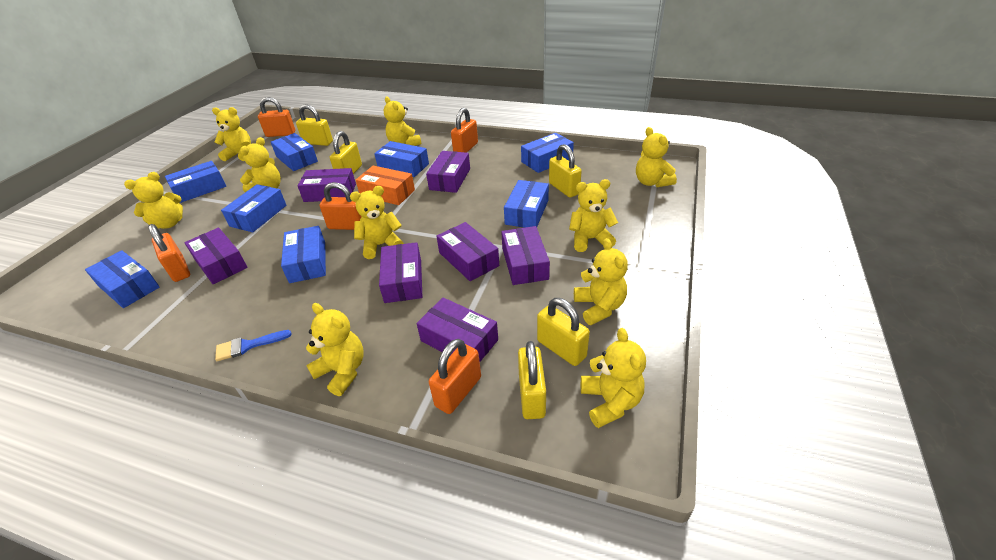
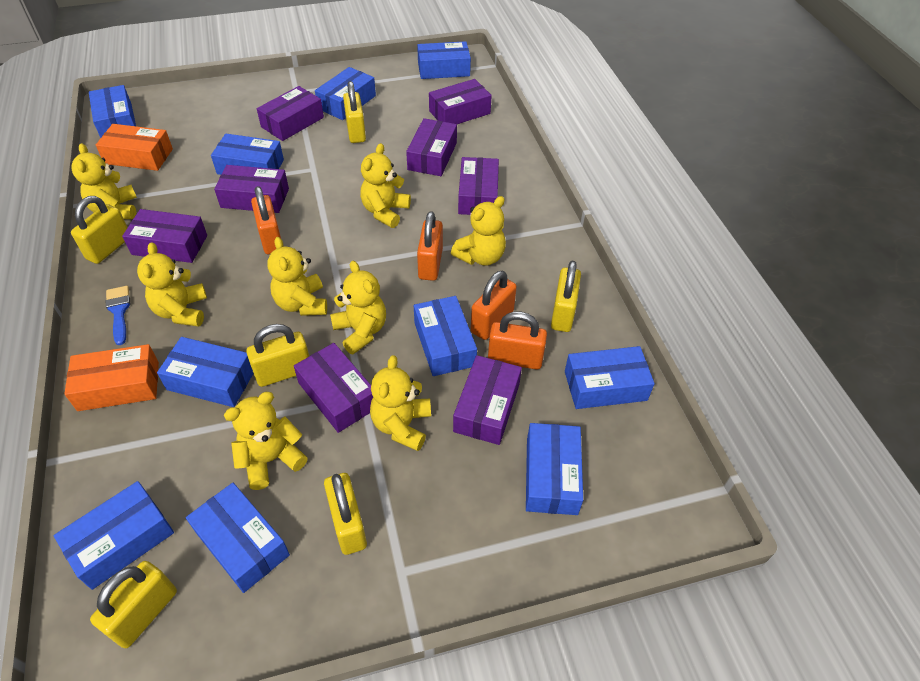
blue box: 8 -> 10
orange box: 1 -> 2
orange padlock: 5 -> 4
purple box: 7 -> 8
yellow padlock: 5 -> 6
yellow teddy bear: 10 -> 8

